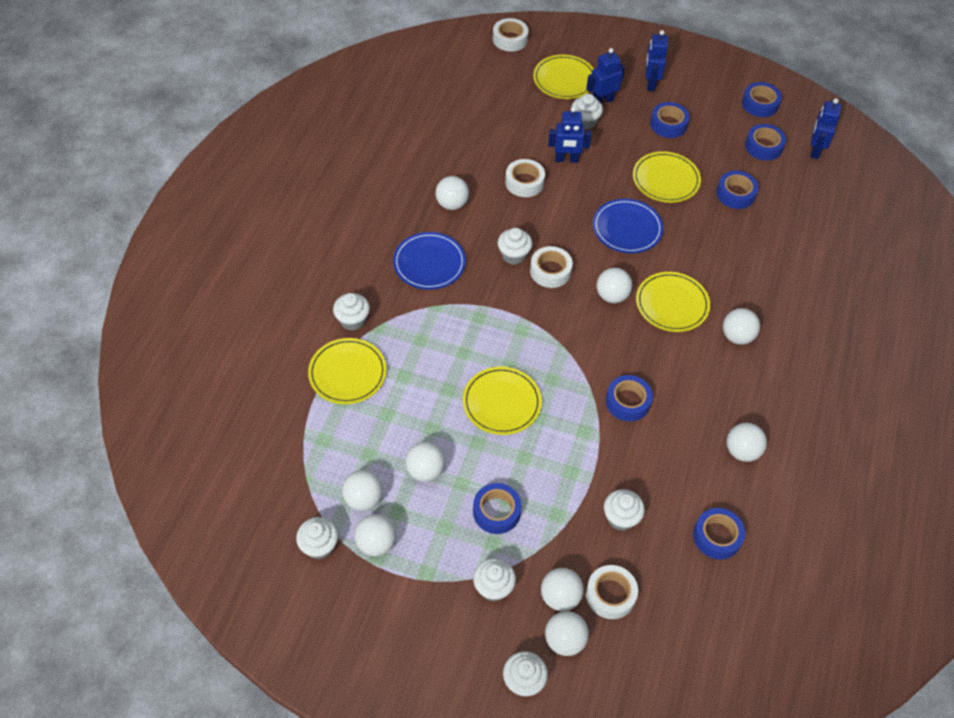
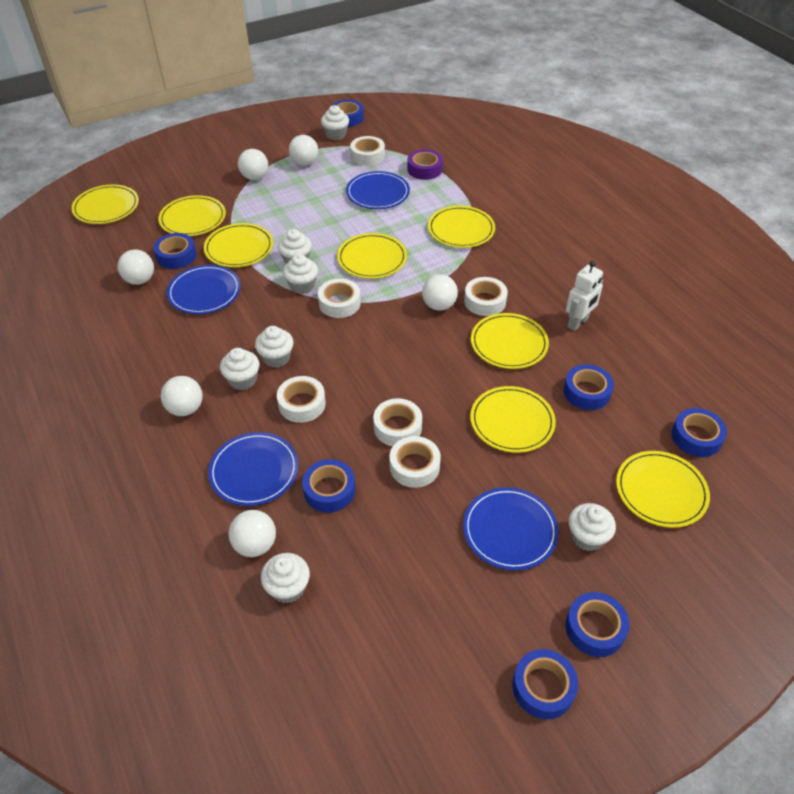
blue plate: 2 -> 4
blue robot: 4 -> 0
purple tape: 0 -> 1
white ball: 9 -> 6
white robot: 0 -> 1
white tape: 4 -> 6
yellow plate: 5 -> 8

